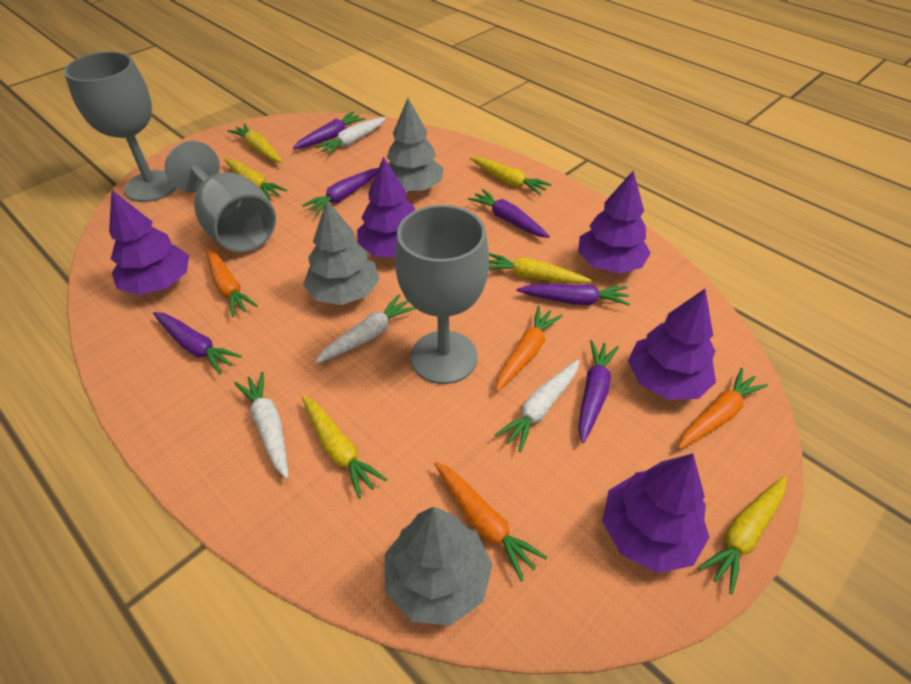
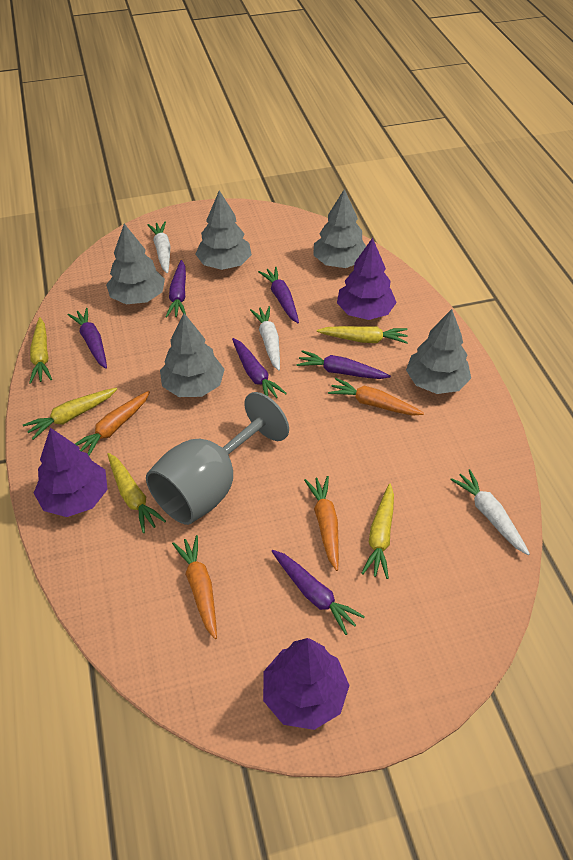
grey goblet: 3 -> 1
grey tree: 3 -> 5
purple tree: 5 -> 3
white carrot: 4 -> 3
yellow carrot: 6 -> 5

